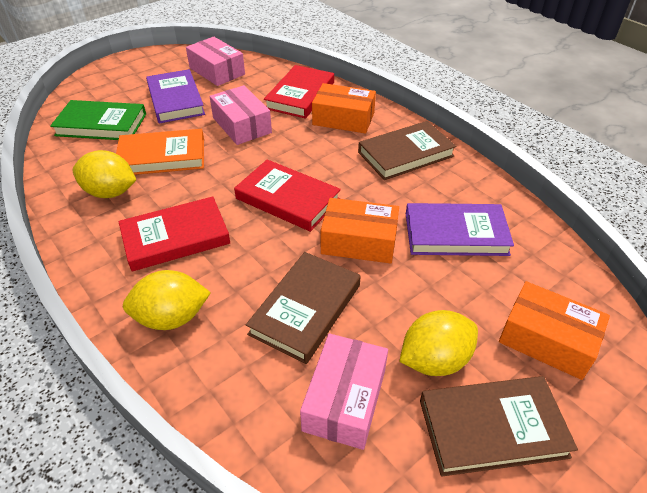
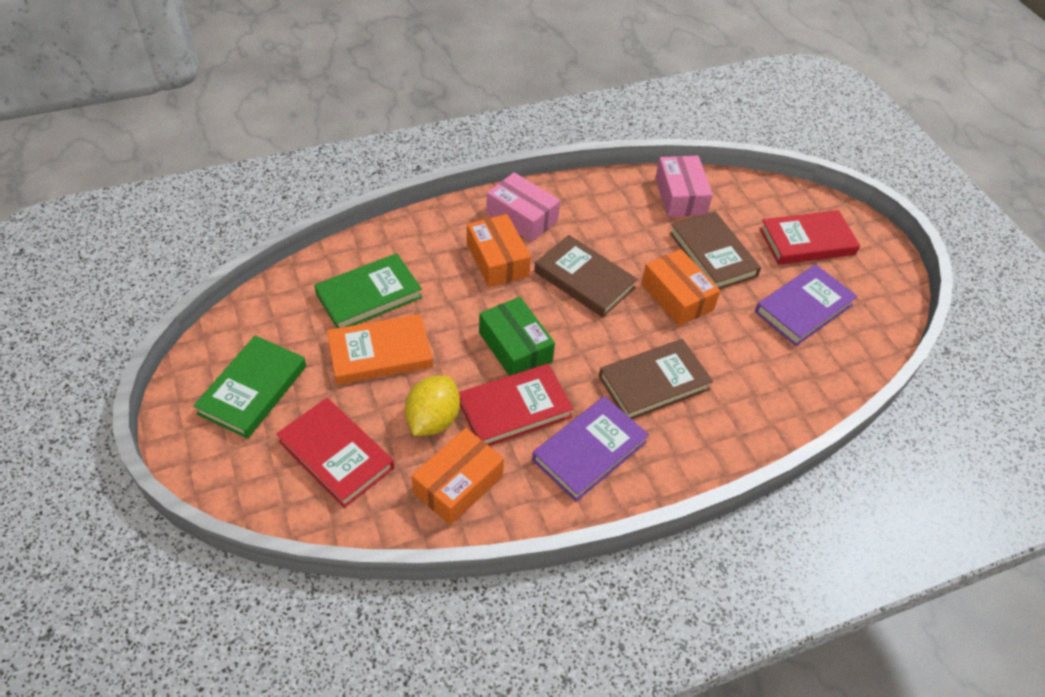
green book: 1 -> 2
green box: 0 -> 1
pink box: 3 -> 2
yellow lemon: 3 -> 1

